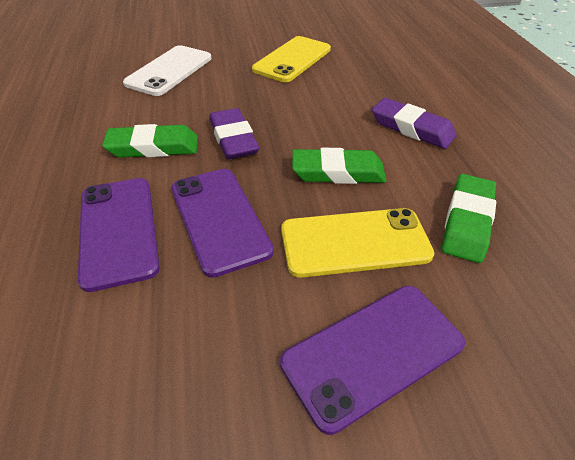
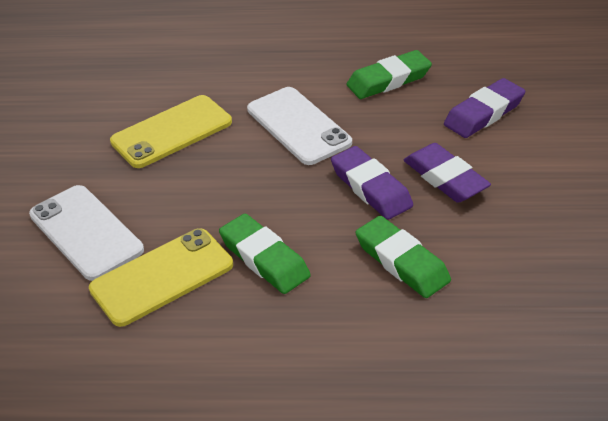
purple eraser: 2 -> 3
purple phone: 3 -> 0
white phone: 1 -> 2

